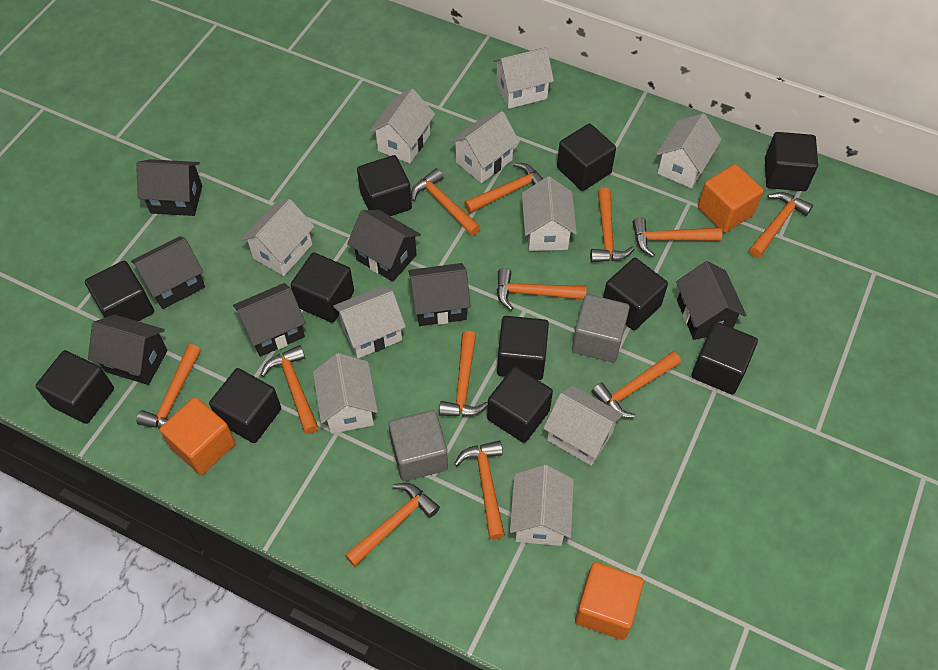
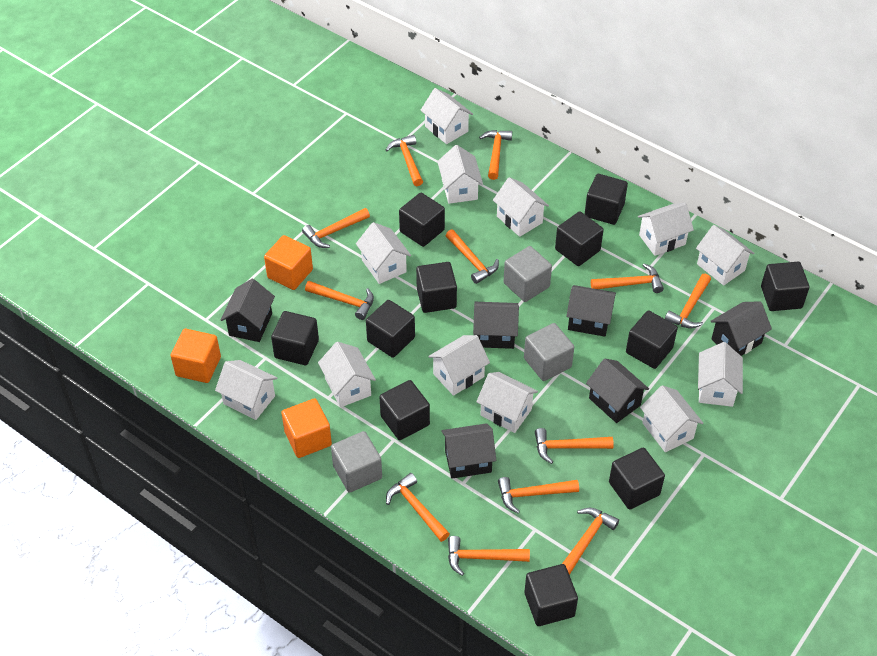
black house: 7 -> 6
grey cube: 2 -> 3
white house: 10 -> 12

